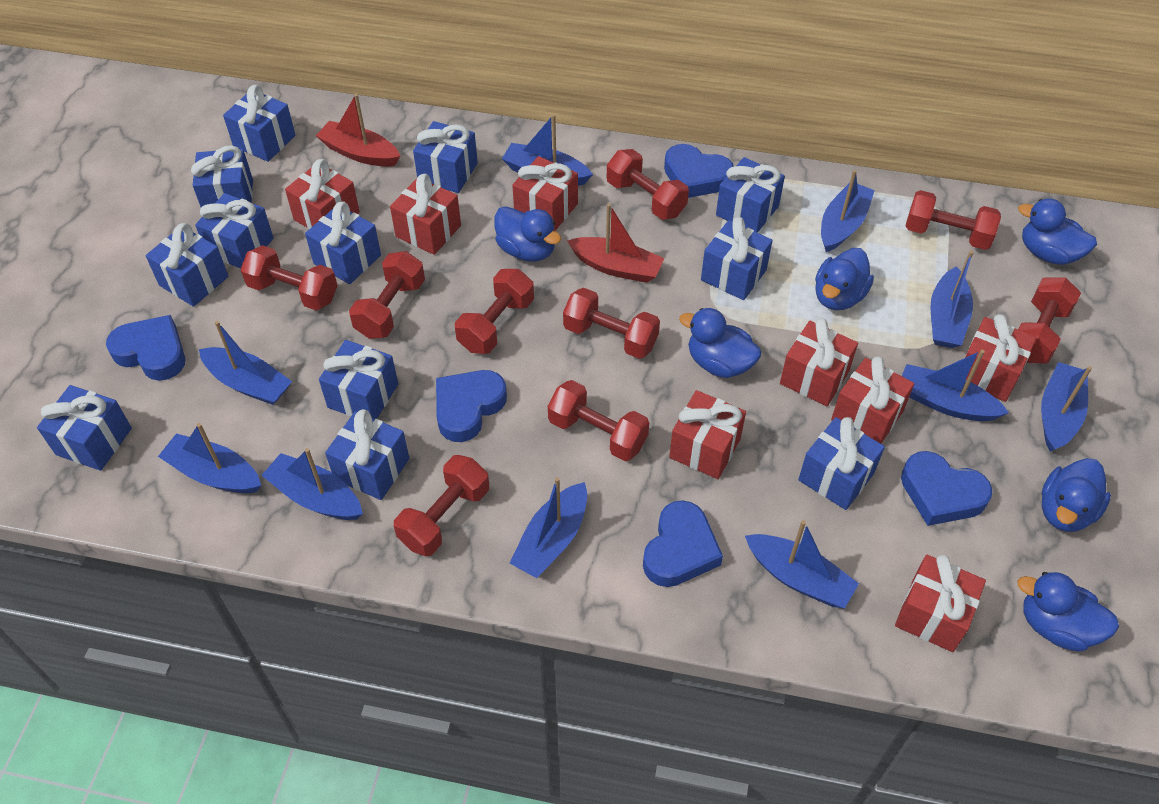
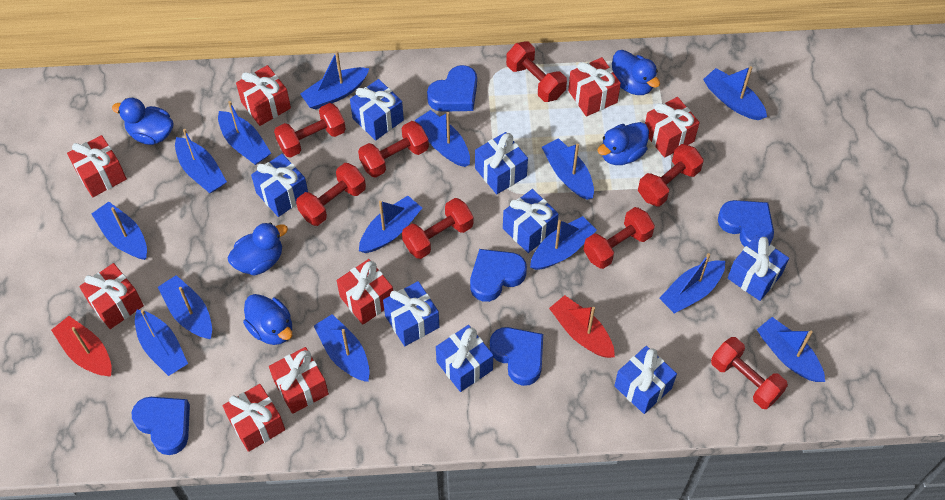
blue boat: 10 -> 14
blue duck: 6 -> 5
blue gift: 12 -> 8
red dumbbell: 9 -> 8

